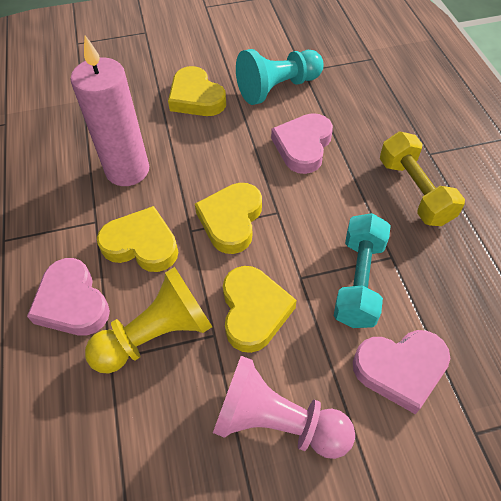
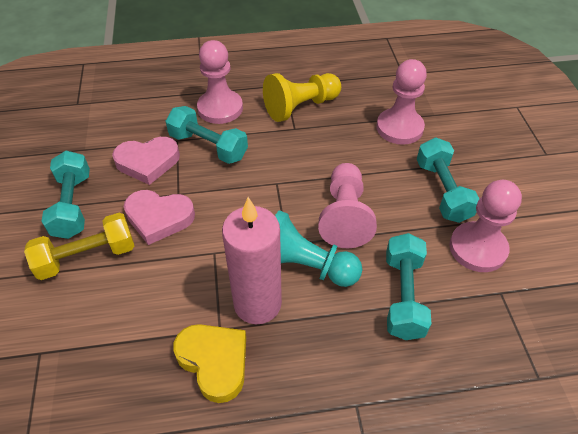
pink heart: 3 -> 2
pink pawn: 1 -> 4
turquoise dumbbell: 1 -> 4
yellow heart: 4 -> 1

